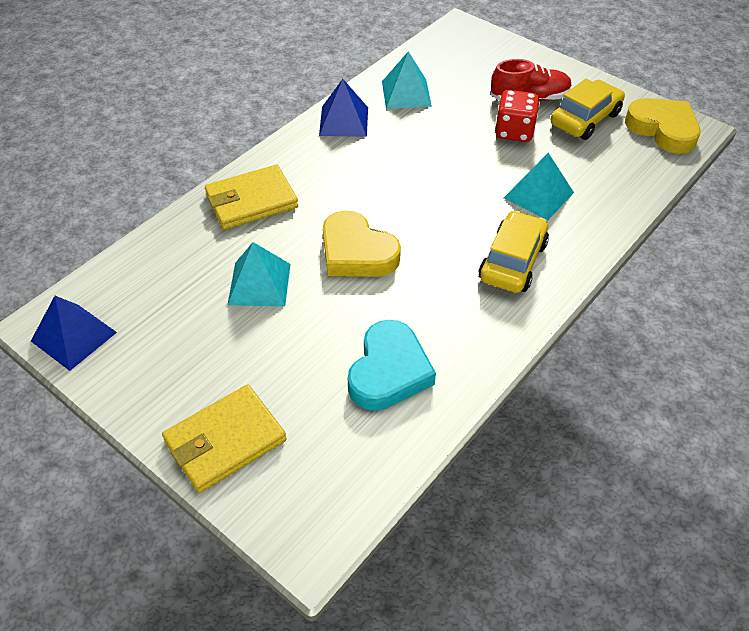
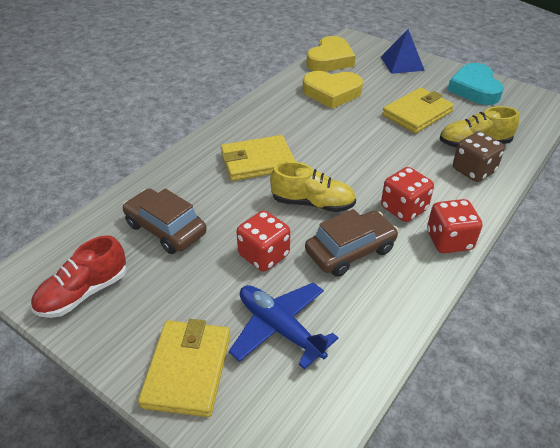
blue plane: 0 -> 1
blue pyramid: 2 -> 1
brown car: 0 -> 2
brown dice: 0 -> 1
red dice: 1 -> 3
turquoise pyramid: 3 -> 0
yellow car: 2 -> 0
yellow shoe: 0 -> 2
yellow wallet: 2 -> 3

